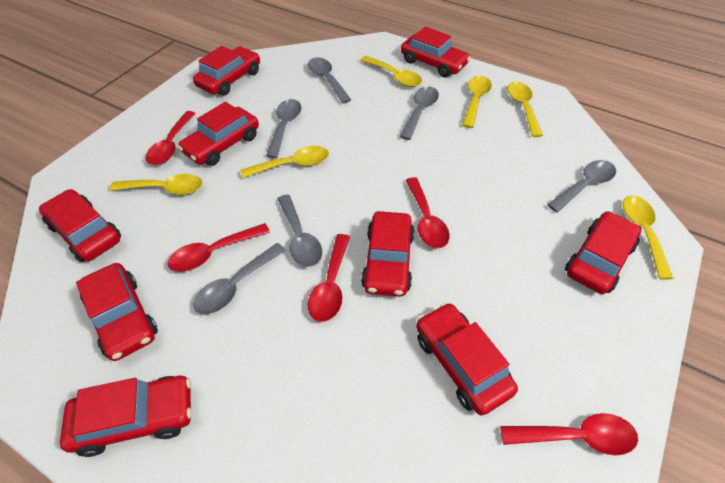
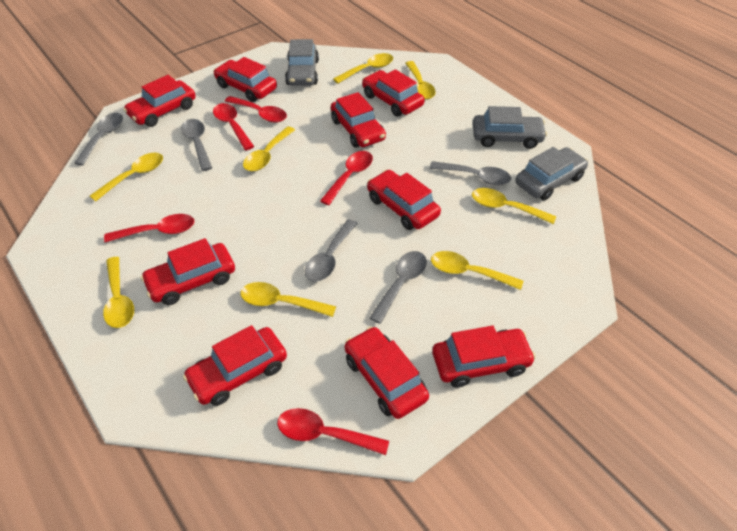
grey car: 0 -> 3
grey spoon: 6 -> 5
yellow spoon: 6 -> 8

